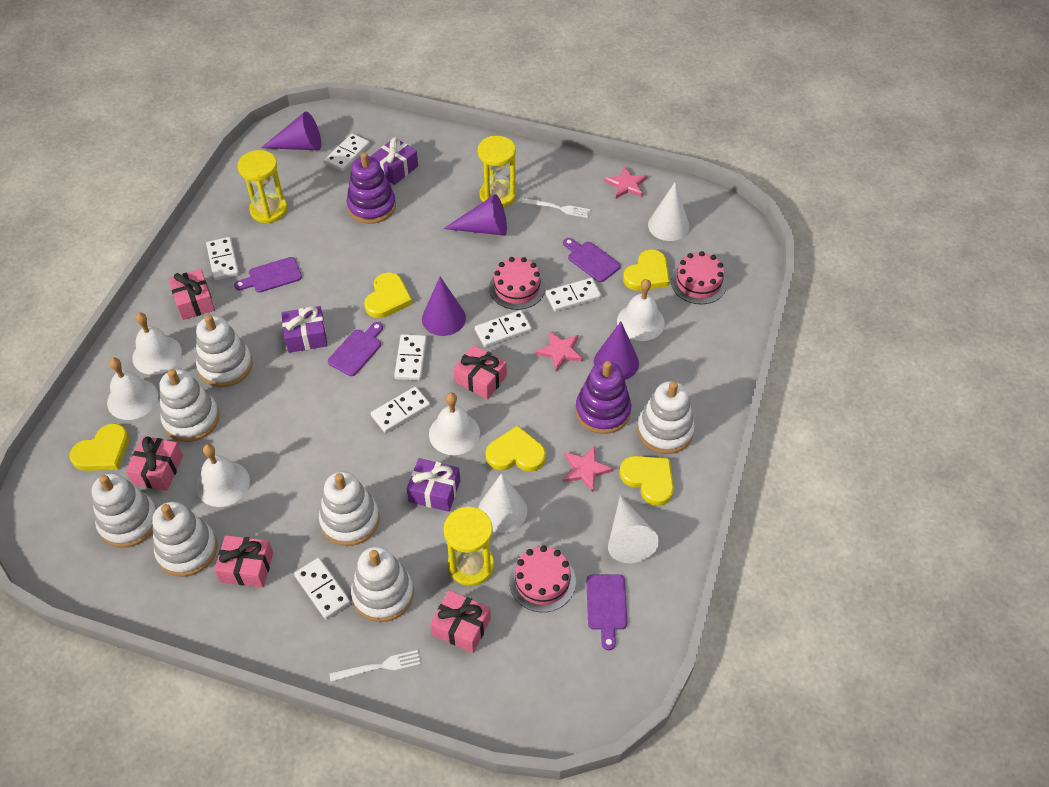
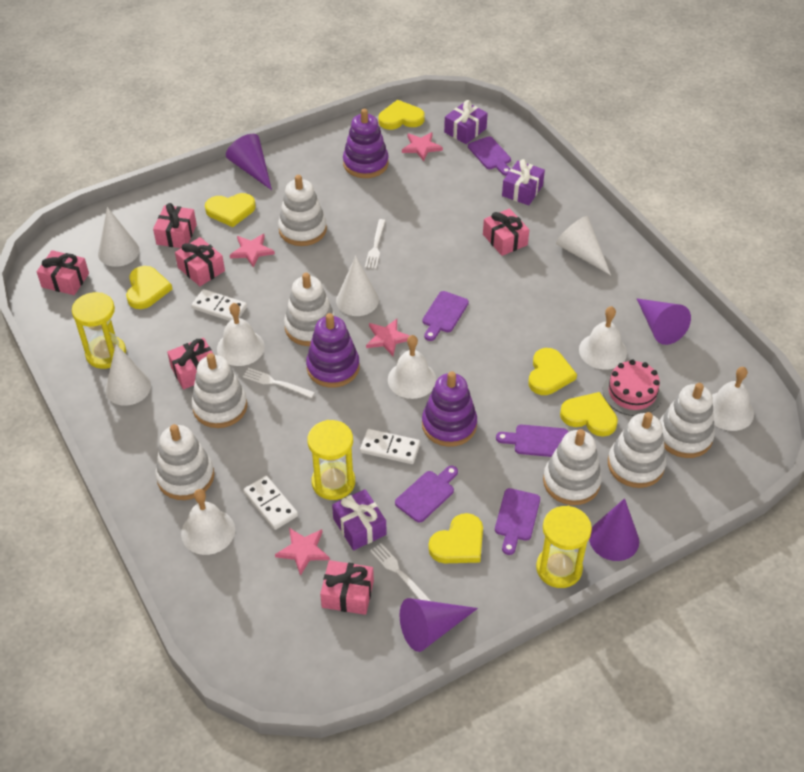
pink cake: 3 -> 1
pink gift: 5 -> 6
pink star: 3 -> 4
purple cutting board: 4 -> 5
purple stacking toy: 2 -> 3
white cone: 3 -> 4
white domino: 7 -> 3
white fork: 2 -> 3
yellow heart: 5 -> 6

